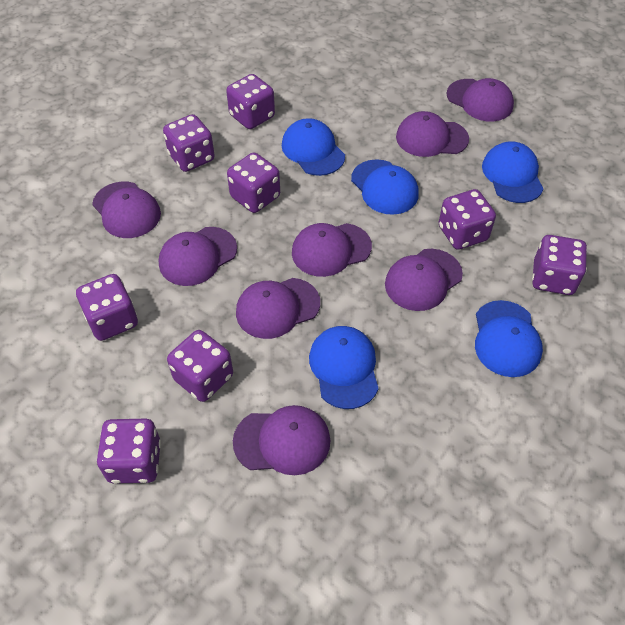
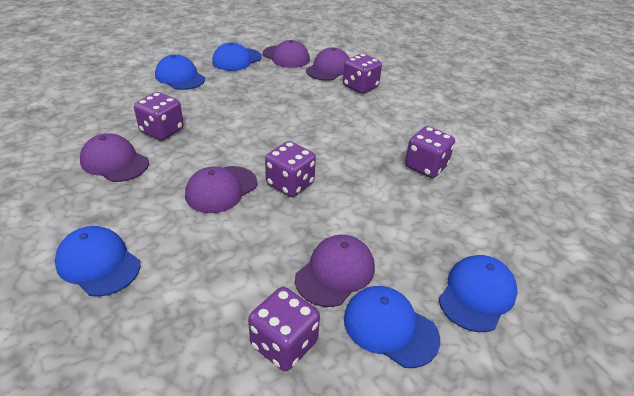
purple cap: 8 -> 5
purple dice: 8 -> 5

